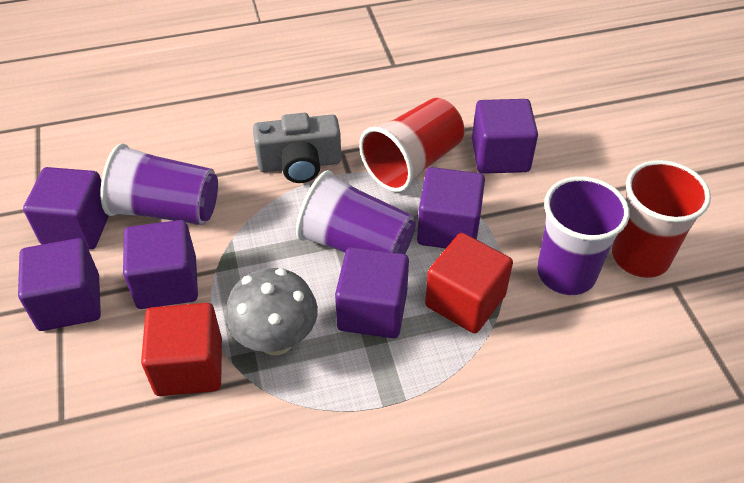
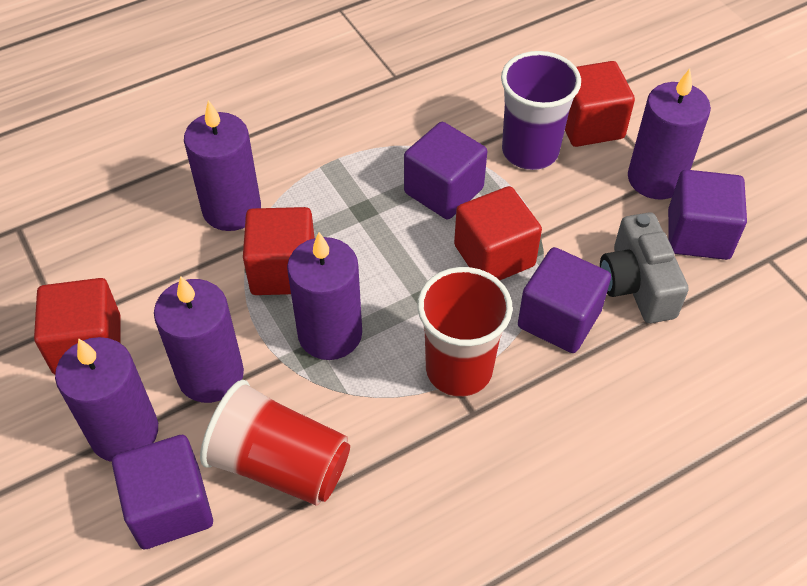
grey mushroom: 1 -> 0
purple candle: 0 -> 5
purple cube: 6 -> 4
purple cup: 3 -> 1
red cube: 2 -> 4

